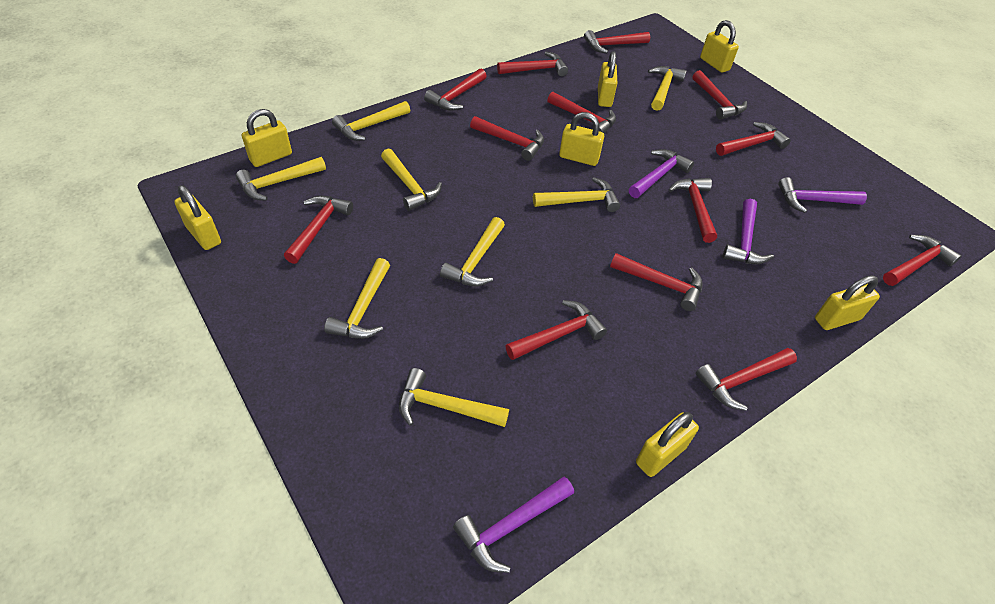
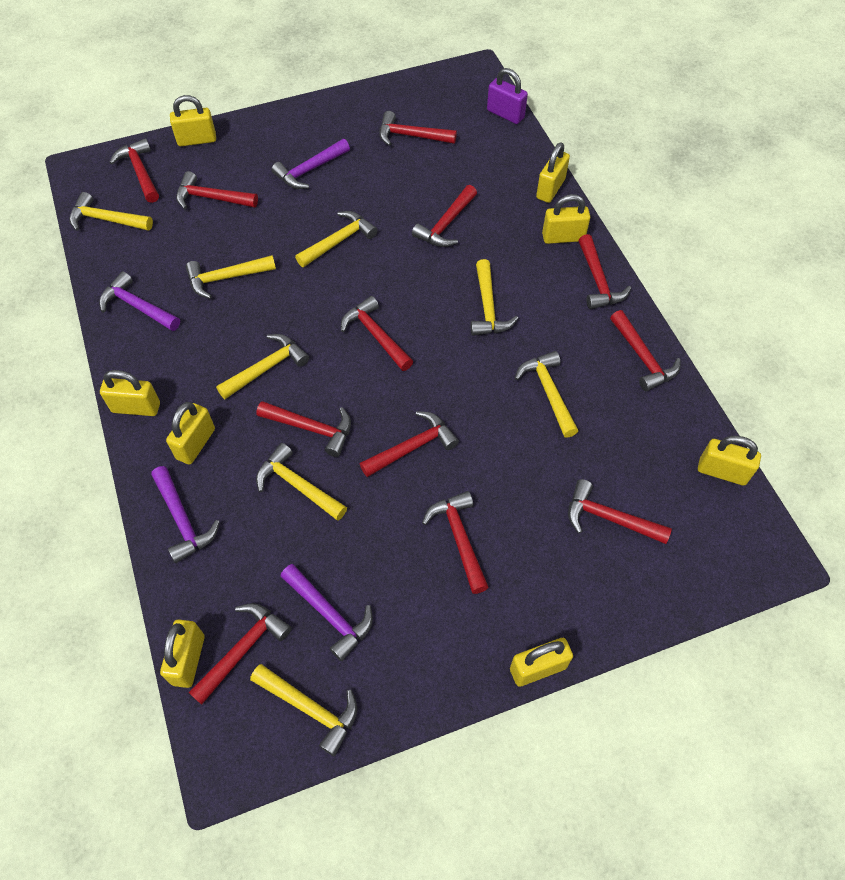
purple padlock: 0 -> 1
red hammer: 13 -> 12
yellow padlock: 7 -> 8

